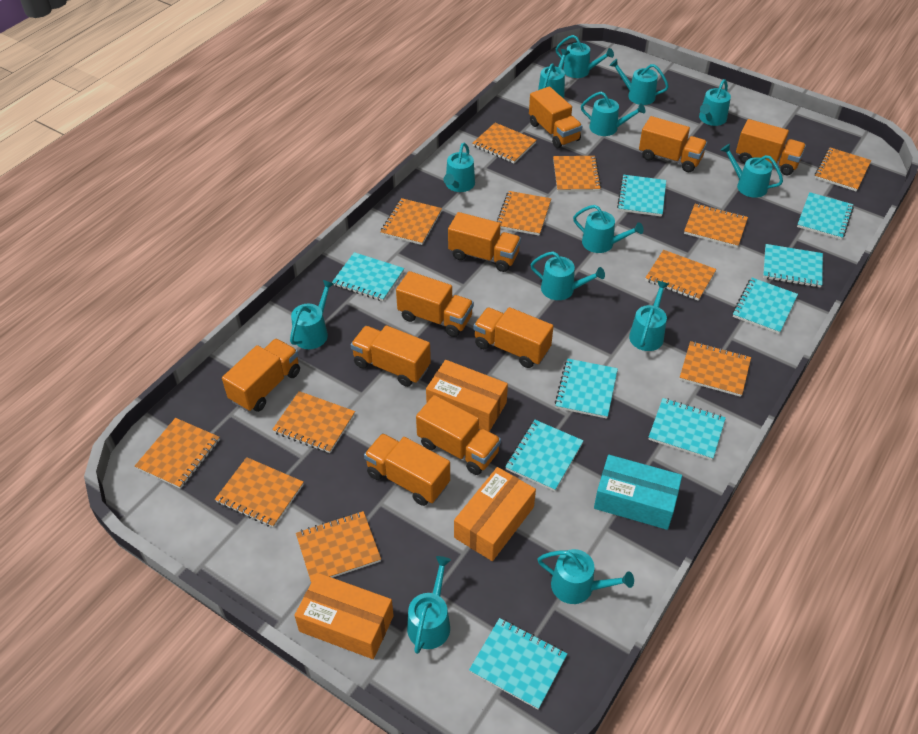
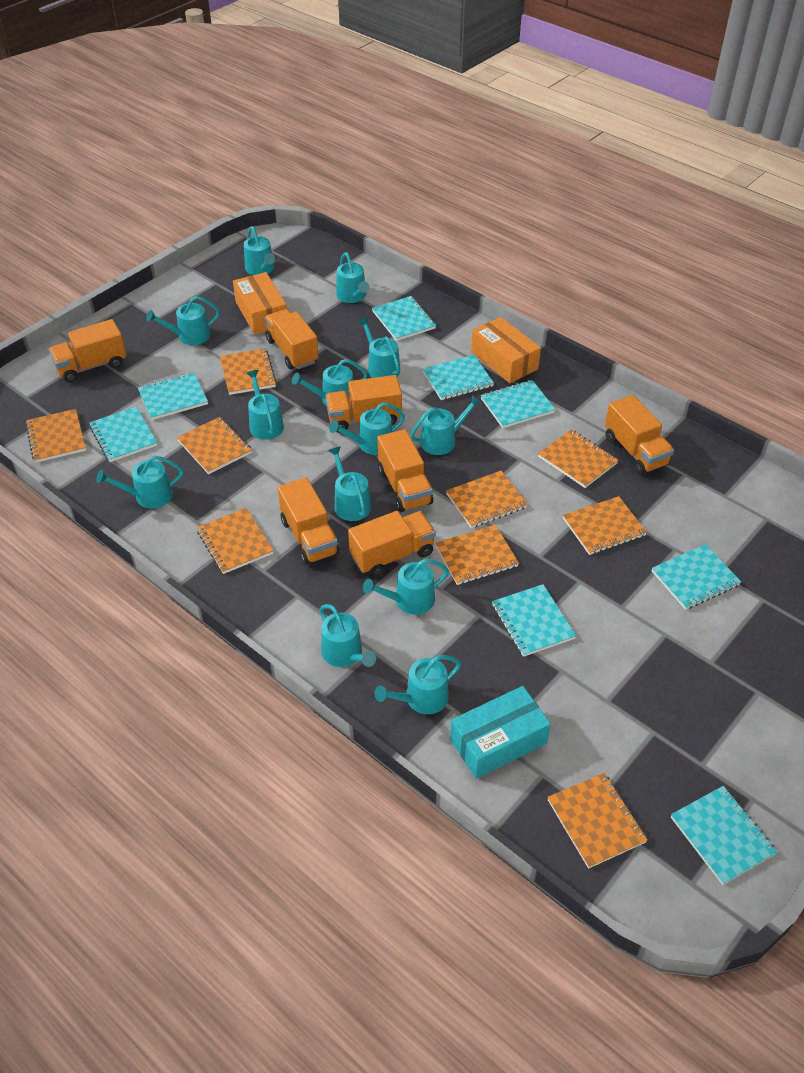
orange box: 3 -> 2
orange notebook: 12 -> 9
orange truck: 10 -> 7
turquoise notebook: 9 -> 8

